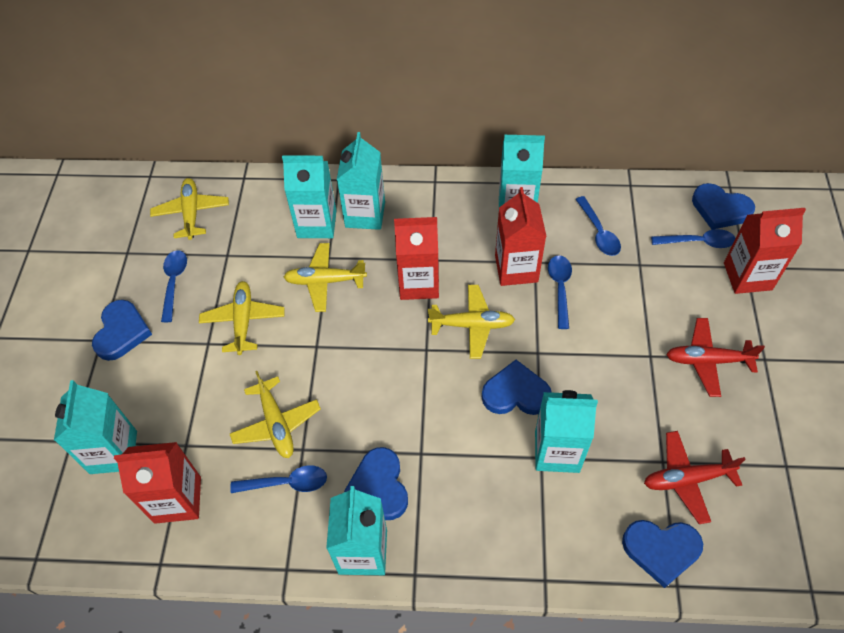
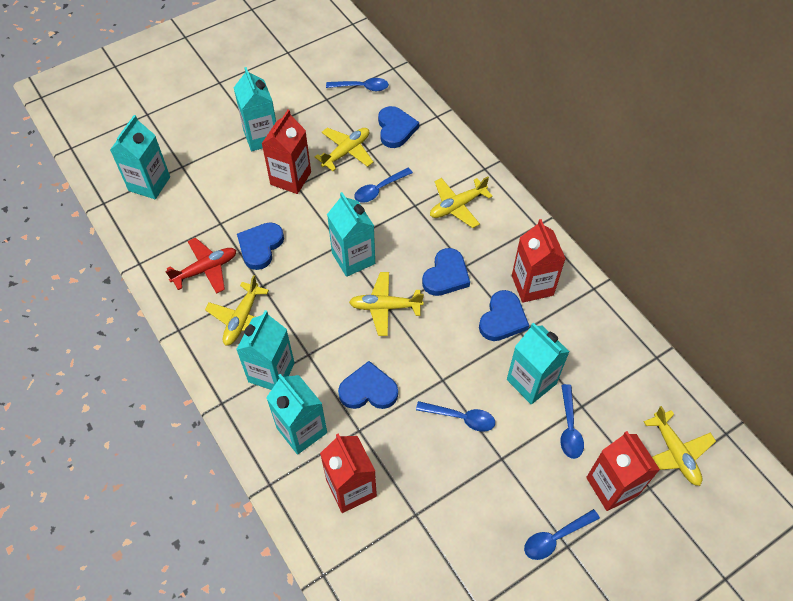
red plane: 2 -> 1

